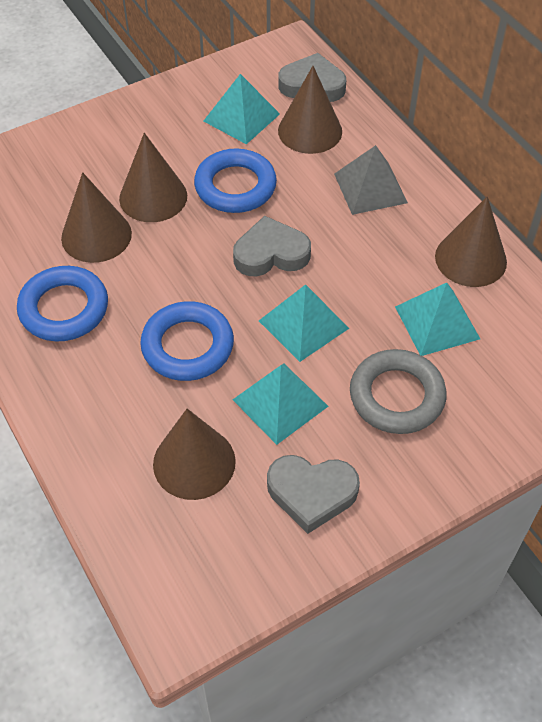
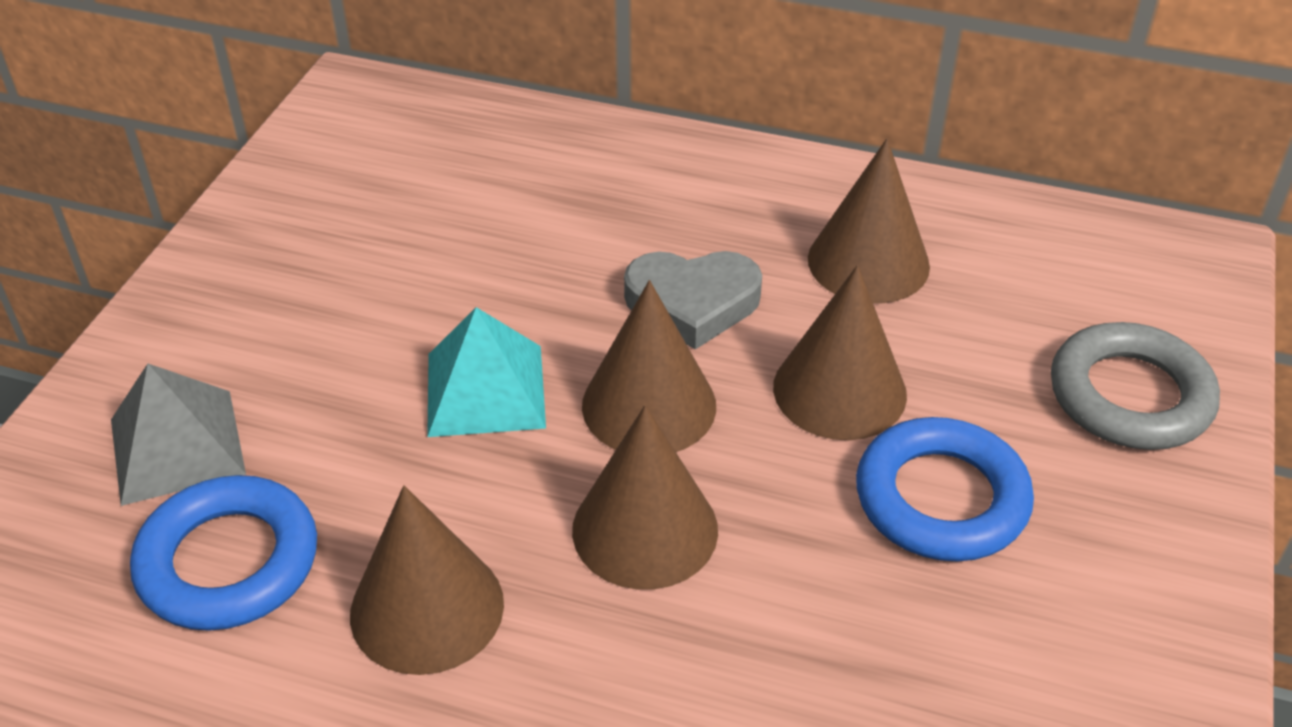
blue ring: 3 -> 2
grey heart: 3 -> 1
turquoise pyramid: 4 -> 1

